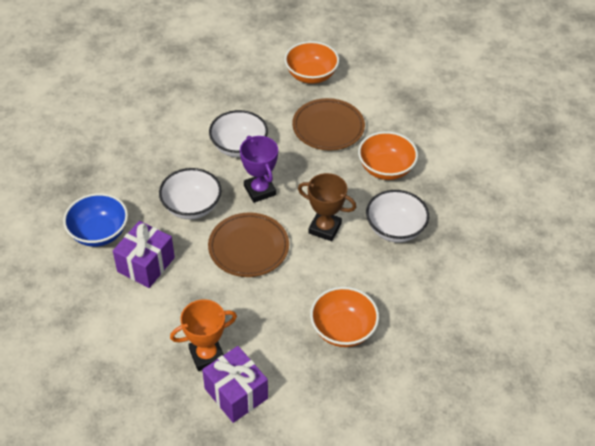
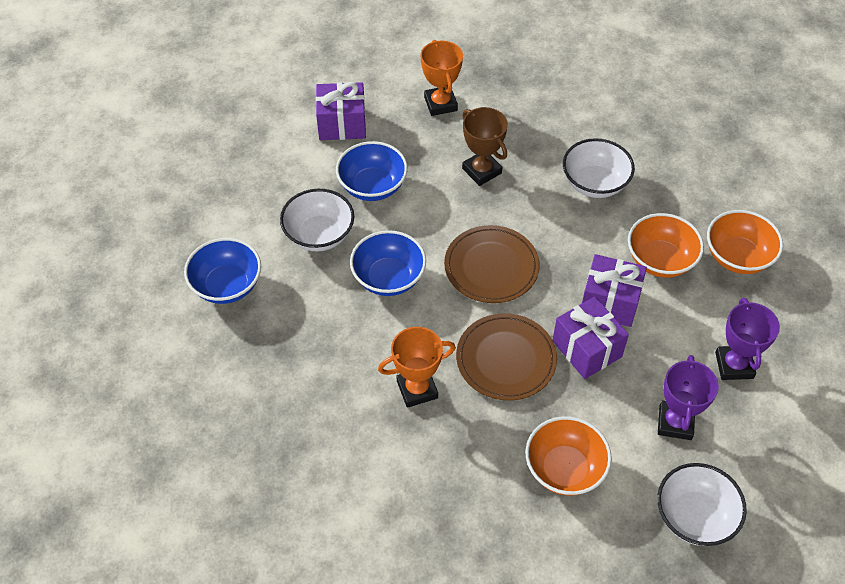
blue bowl: 1 -> 3
orange trophy: 1 -> 2
purple gift: 2 -> 3
purple trophy: 1 -> 2

